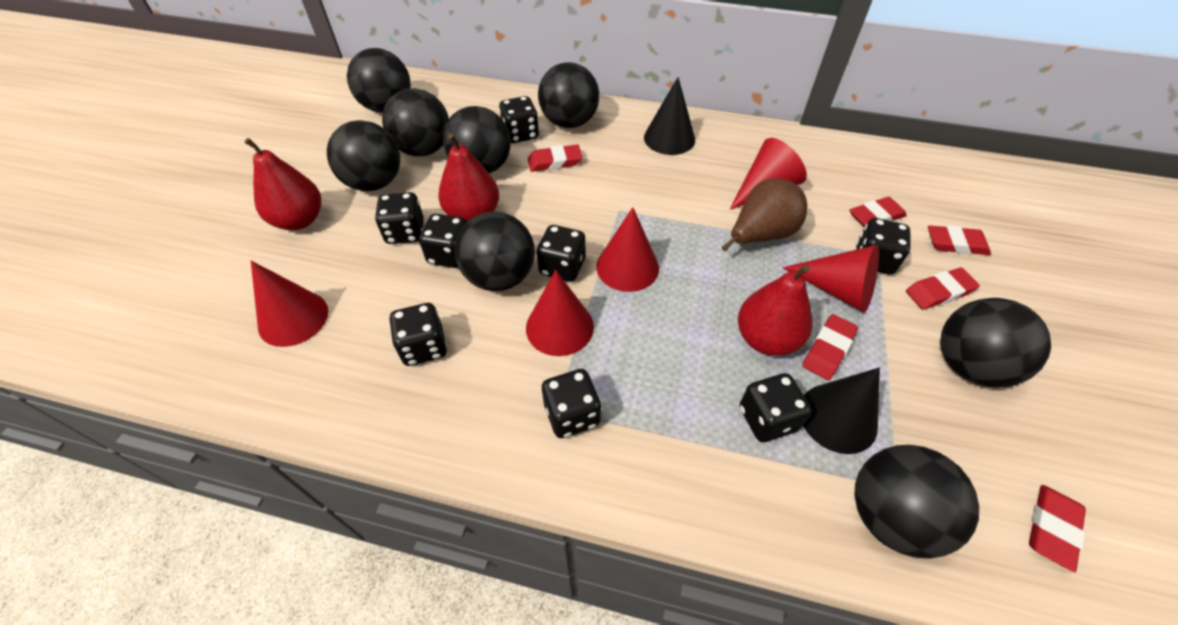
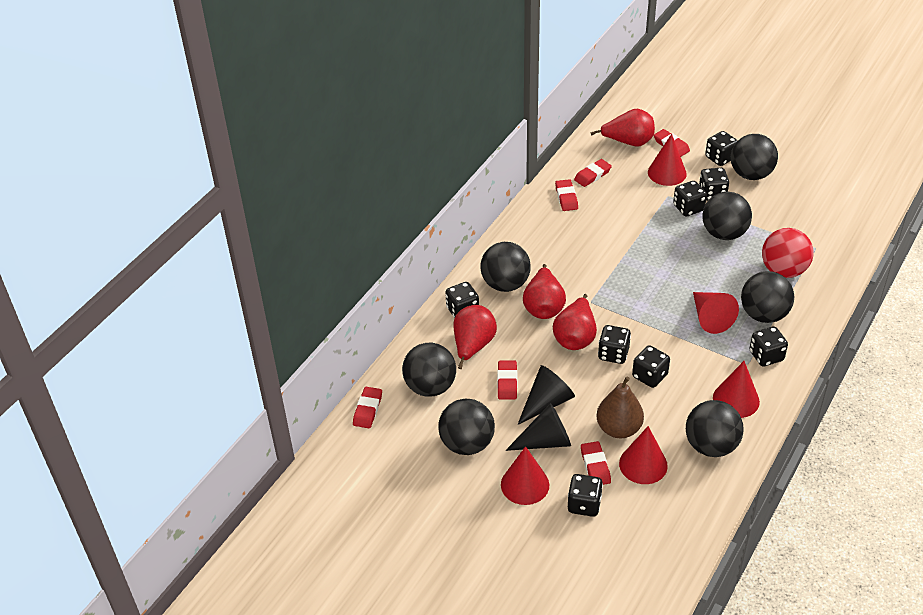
black ball: 8 -> 7
red ball: 0 -> 1
red pear: 3 -> 4

